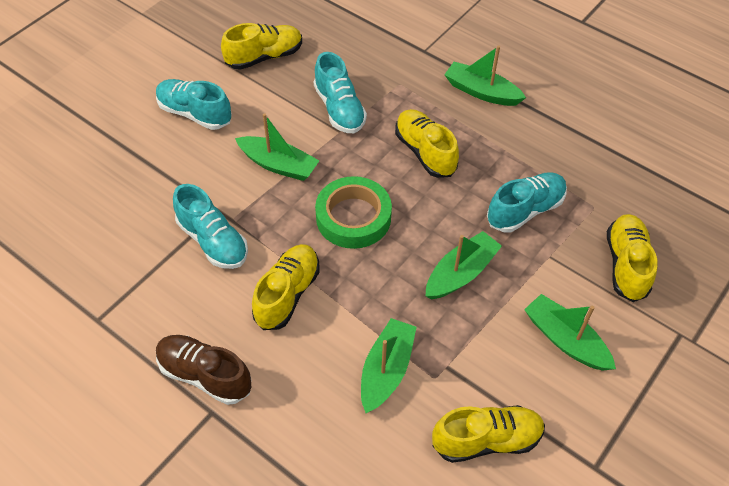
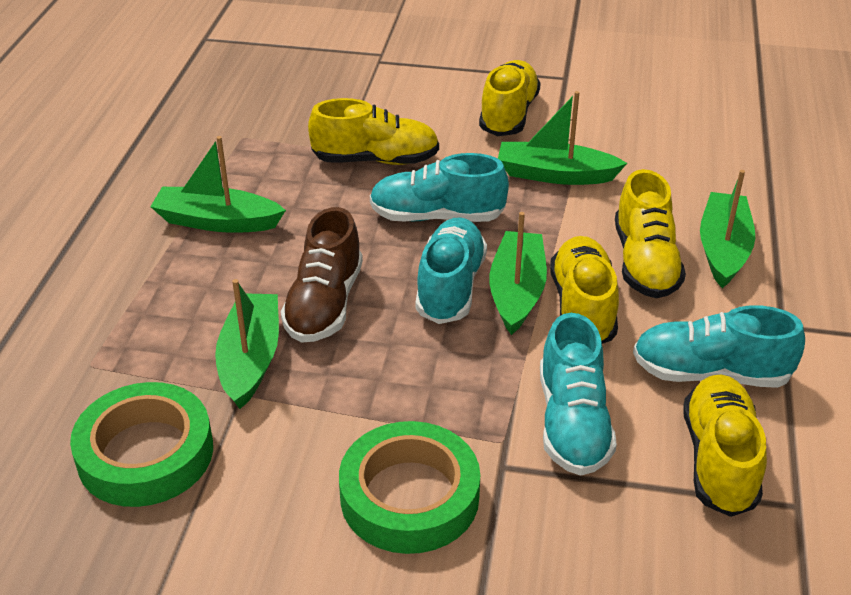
green tape: 1 -> 2

